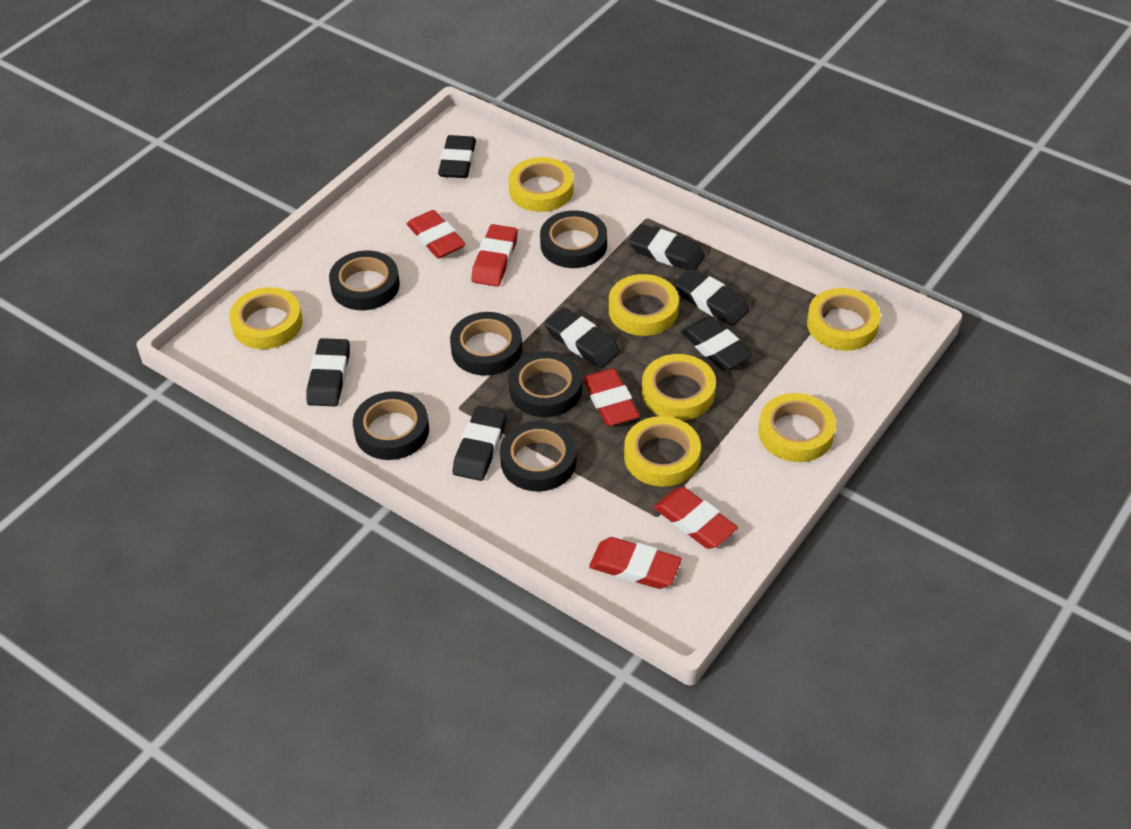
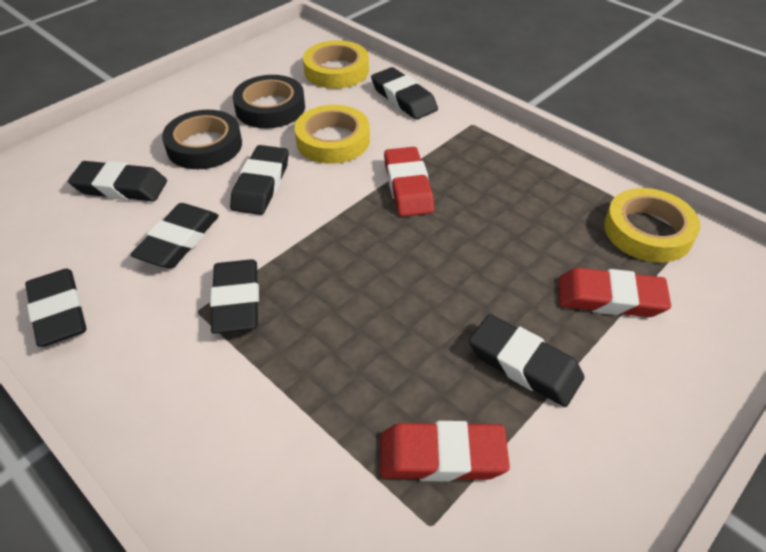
black tape: 6 -> 2
red eraser: 5 -> 3
yellow tape: 7 -> 3

